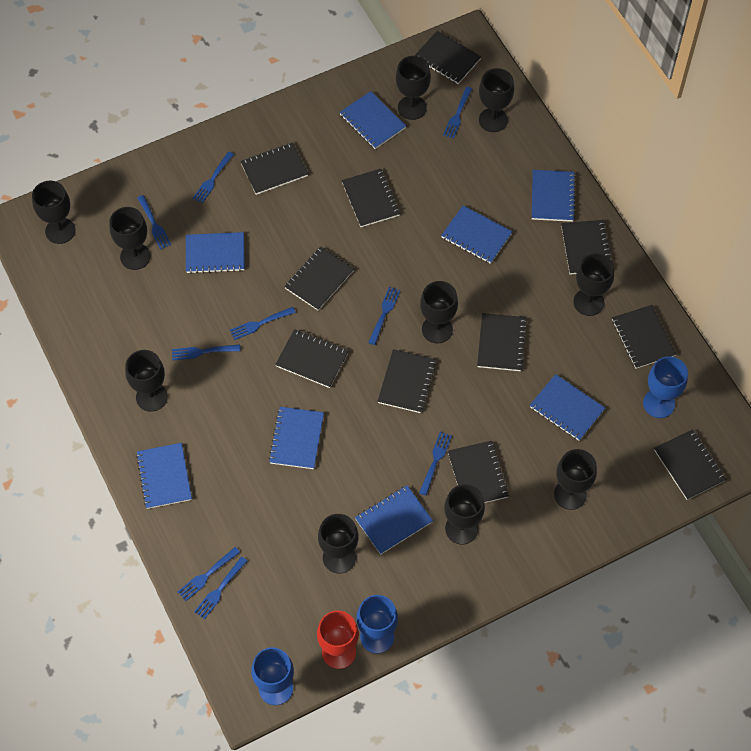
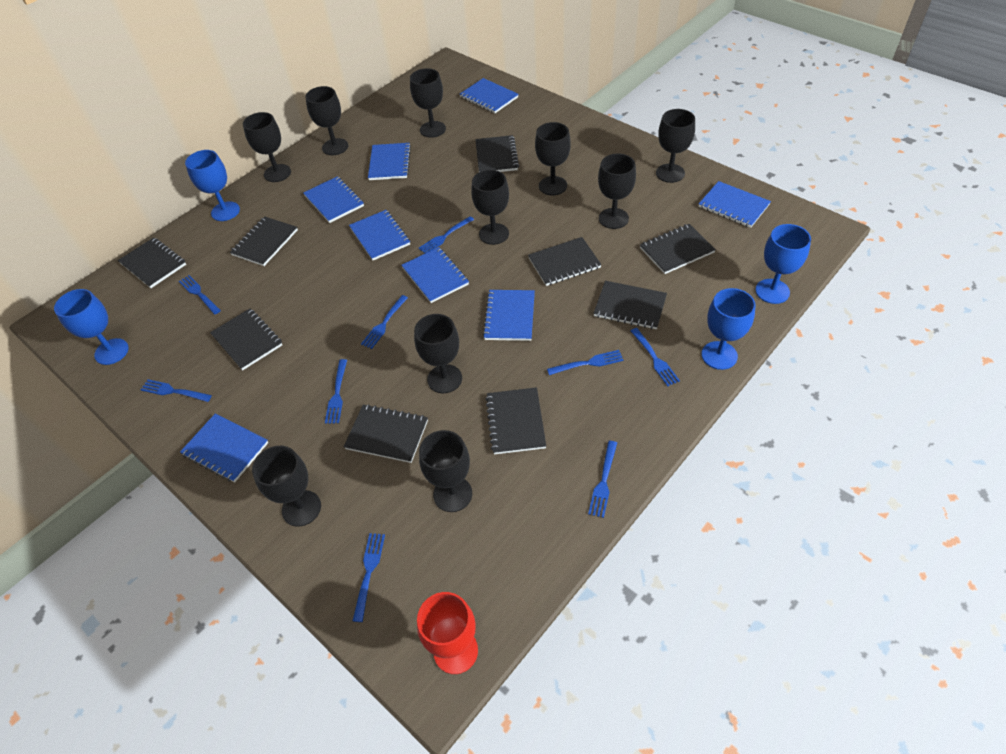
black notebook: 11 -> 9
blue goblet: 3 -> 4

